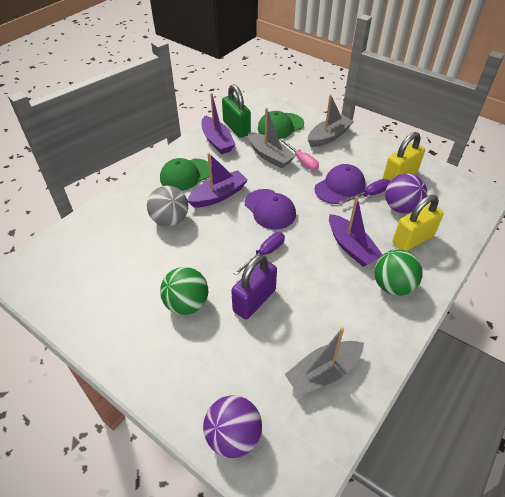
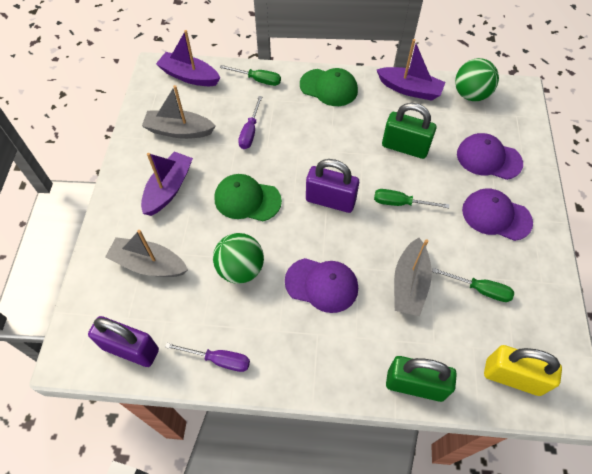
green padlock: 1 -> 2
green screwdriver: 0 -> 3
grey ball: 1 -> 0
pink screwdriver: 1 -> 0
purple ball: 2 -> 0
purple cap: 2 -> 3
purple padlock: 1 -> 2
yellow padlock: 2 -> 1

